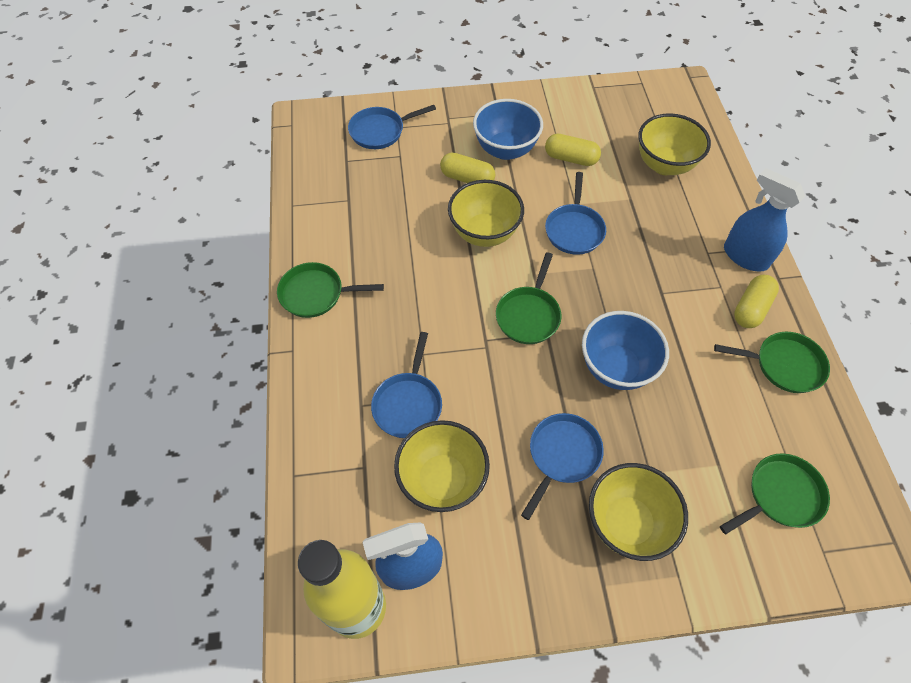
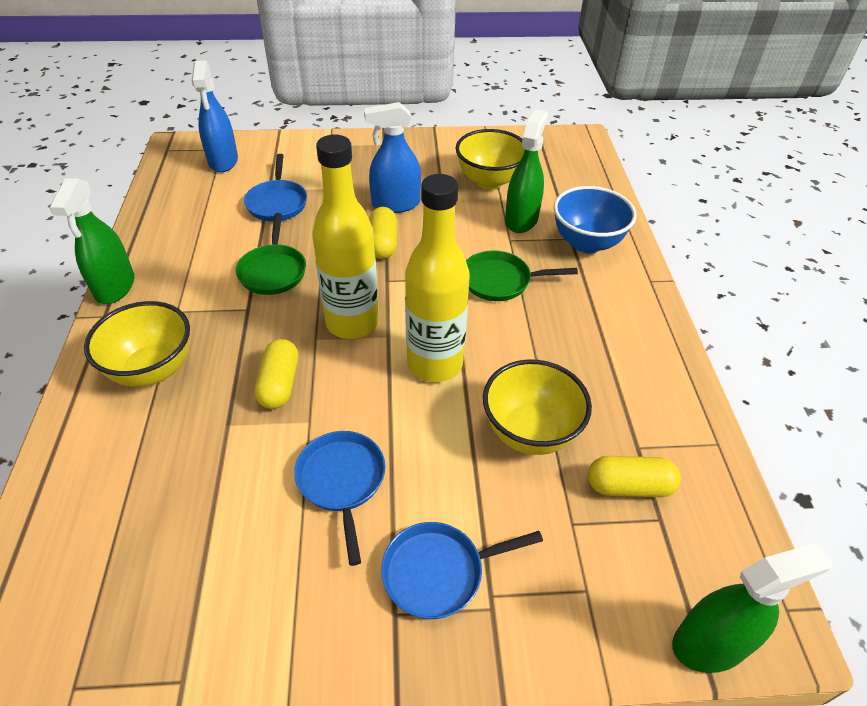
blue bowl: 2 -> 1
blue pan: 4 -> 3
green pan: 4 -> 2
green spray bottle: 0 -> 3
yellow bottle: 1 -> 2
yellow bowl: 4 -> 3

